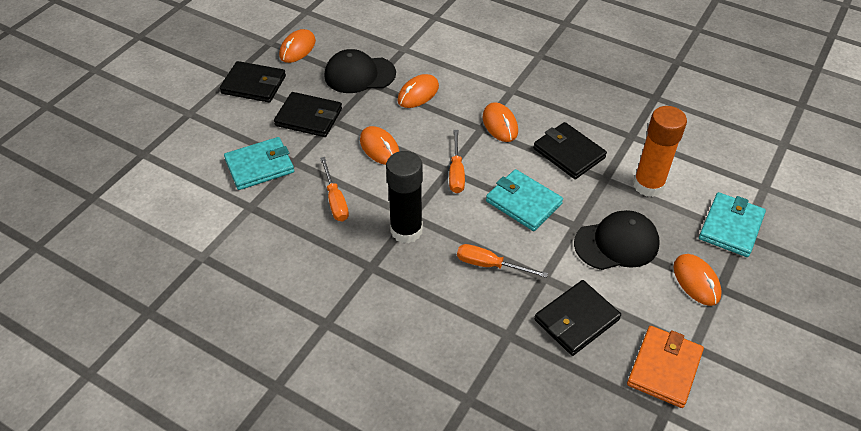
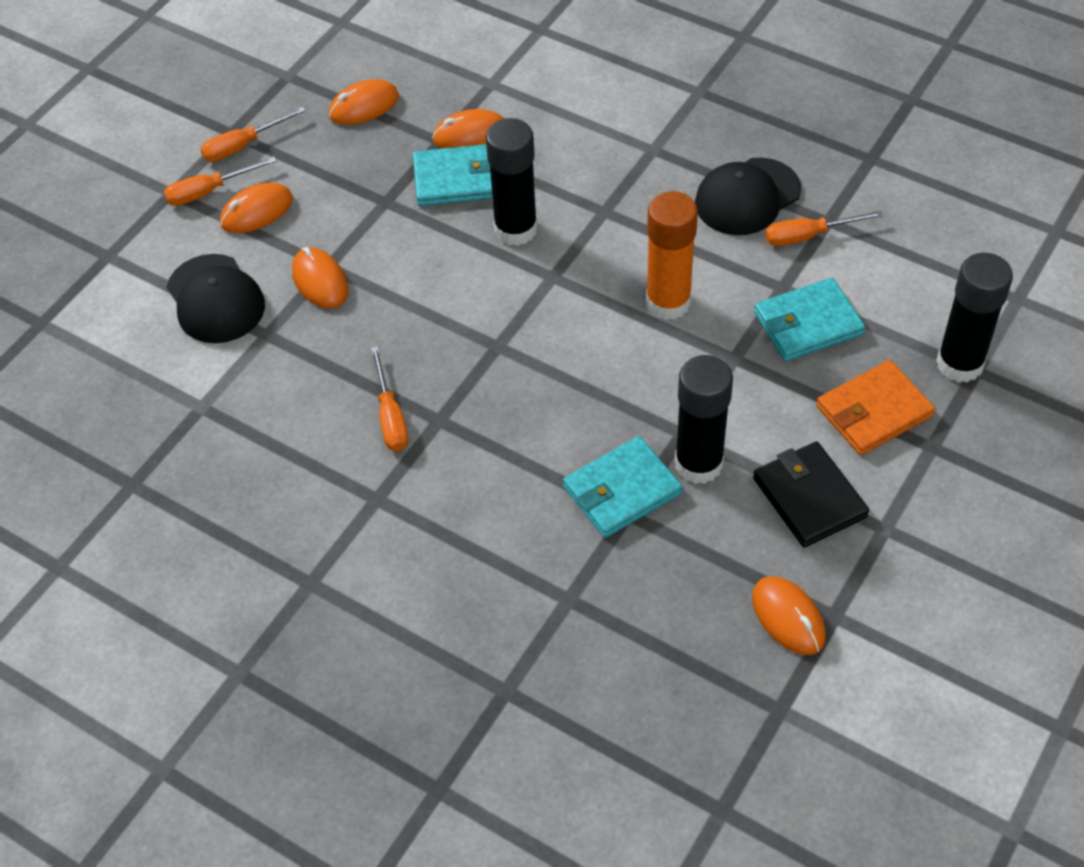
black glue stick: 1 -> 3
black wallet: 4 -> 1
orange screwdriver: 3 -> 4

